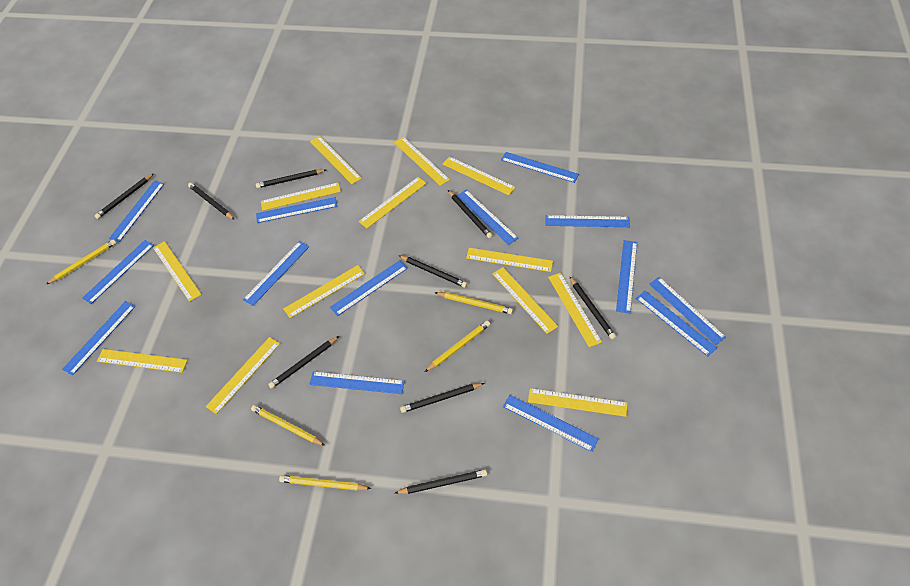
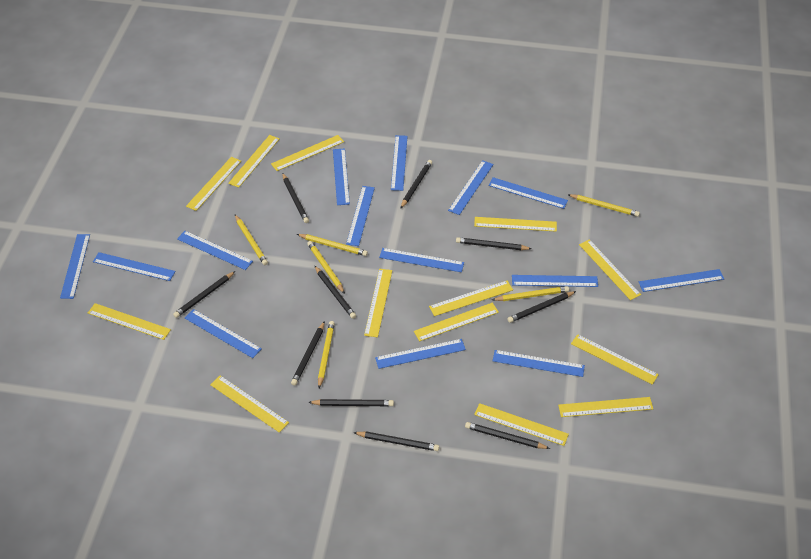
black pencil: 9 -> 10
yellow pencil: 5 -> 6

